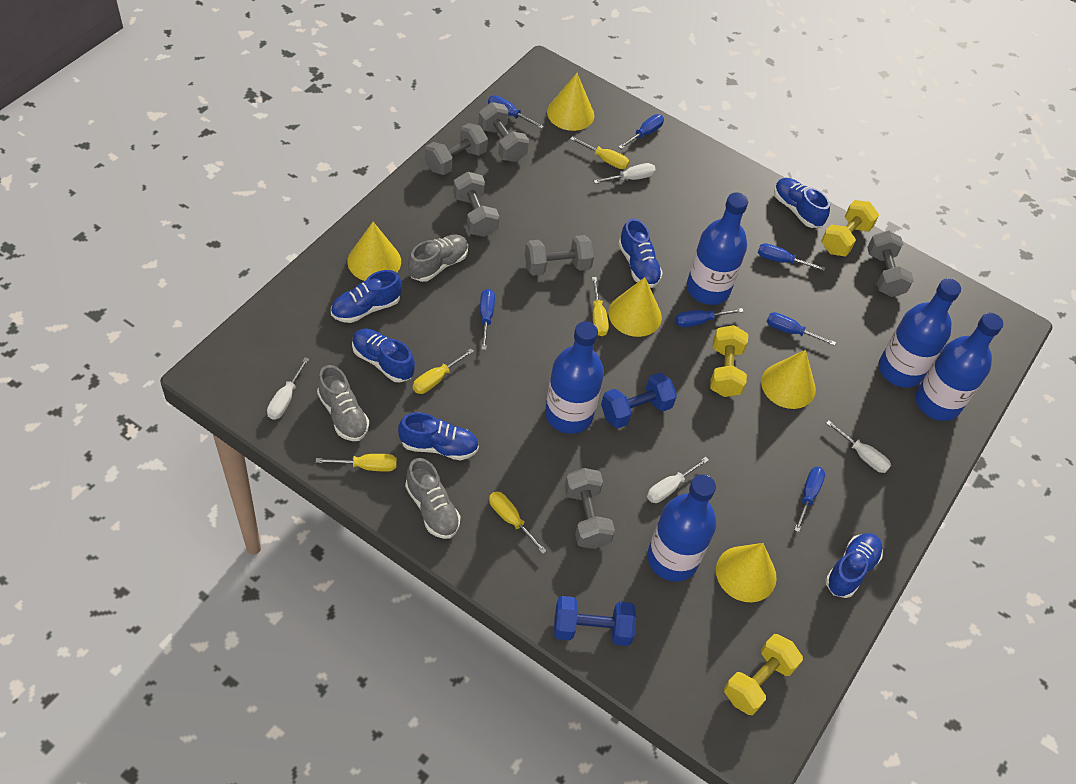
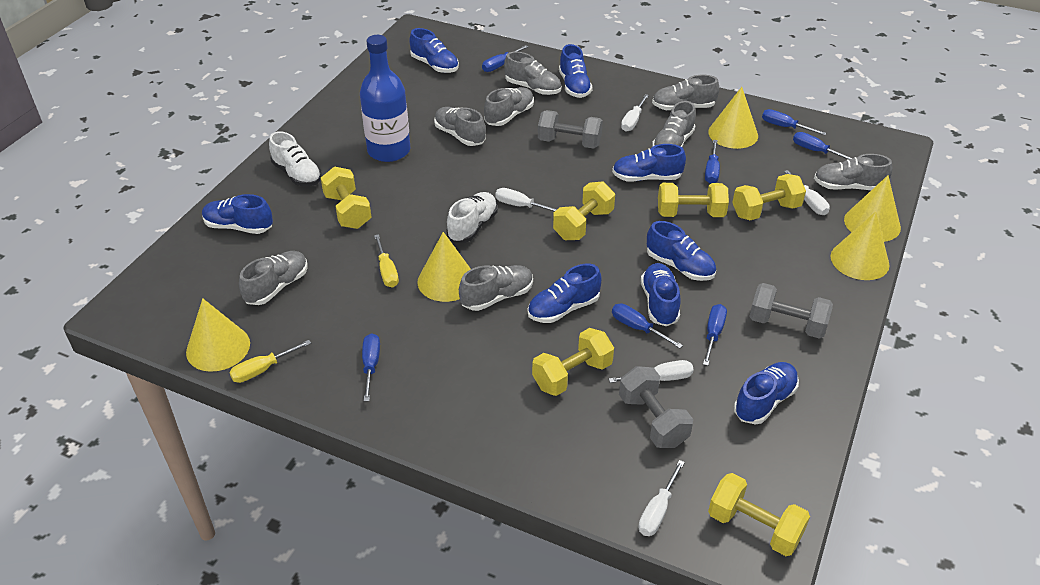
blue bottle: 5 -> 1
blue dumbbell: 2 -> 0
blue shoe: 6 -> 8
grey dumbbell: 6 -> 3
grey shoe: 3 -> 8
white screwdriver: 4 -> 5
white shoe: 0 -> 2
yellow dumbbell: 3 -> 6
yellow screwdriver: 5 -> 2

